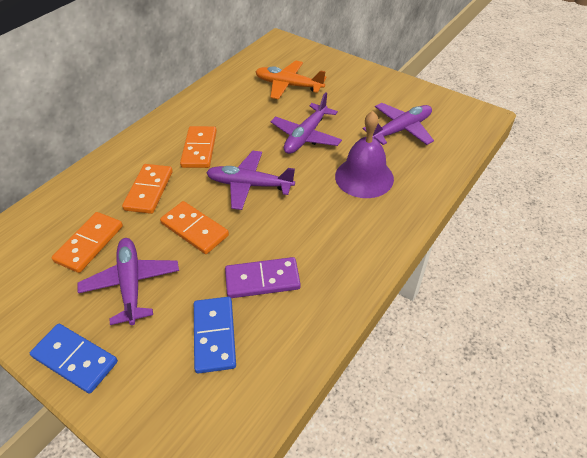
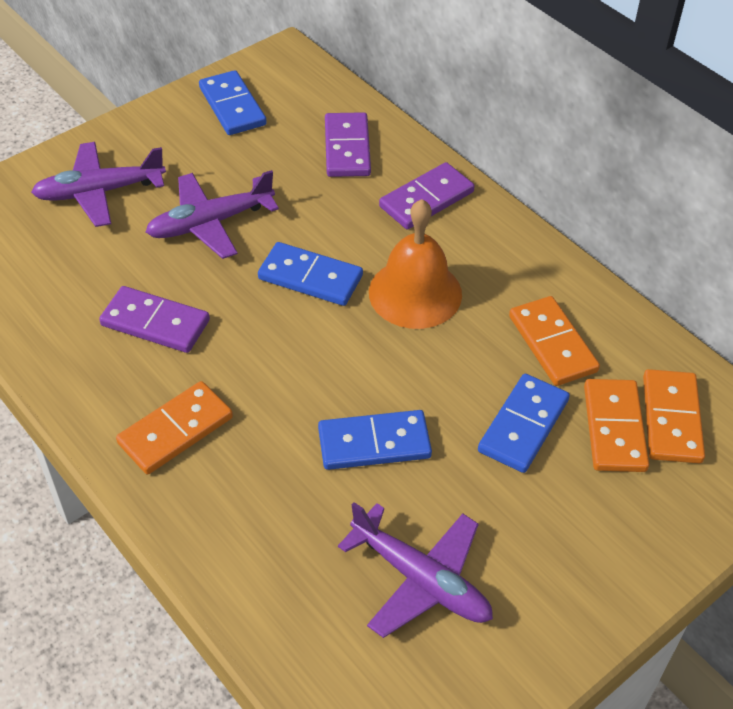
blue domino: 2 -> 4
orange bell: 0 -> 1
orange plane: 1 -> 0
purple bell: 1 -> 0
purple domino: 1 -> 3
purple plane: 4 -> 3

